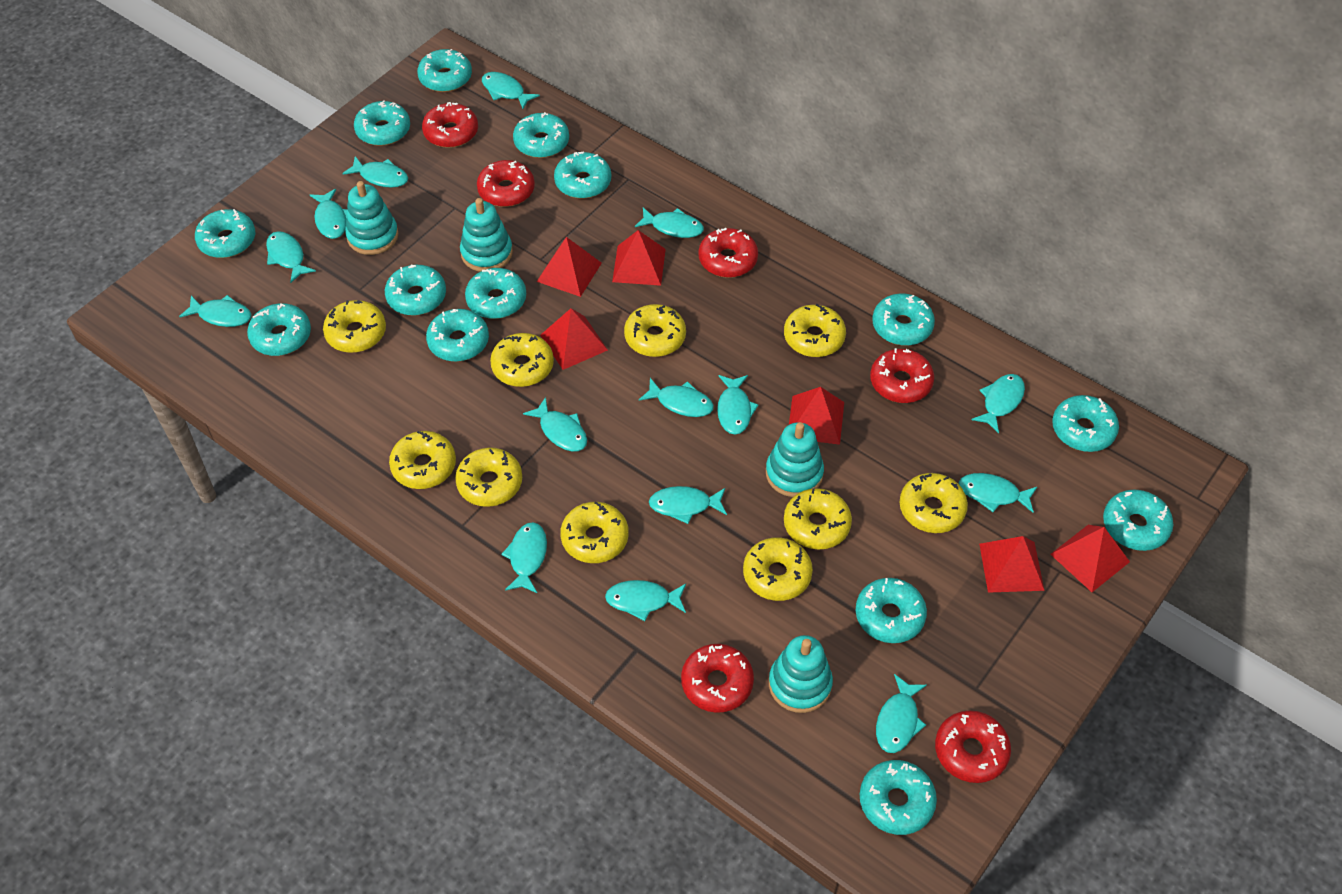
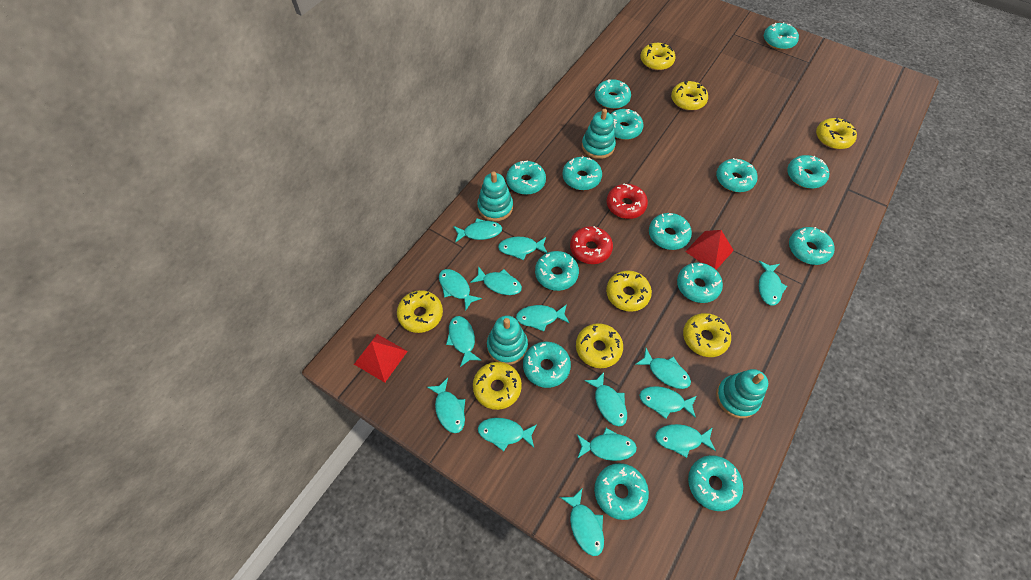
red donut: 6 -> 2
red pyramid: 6 -> 2
yellow donut: 10 -> 8

